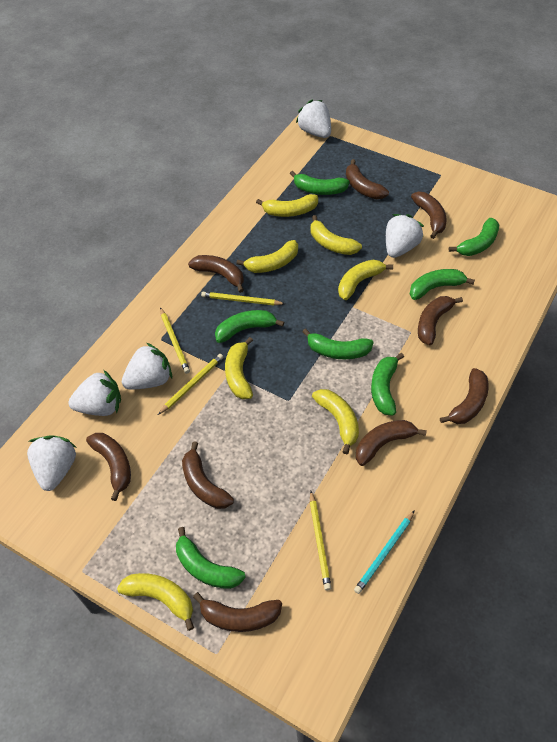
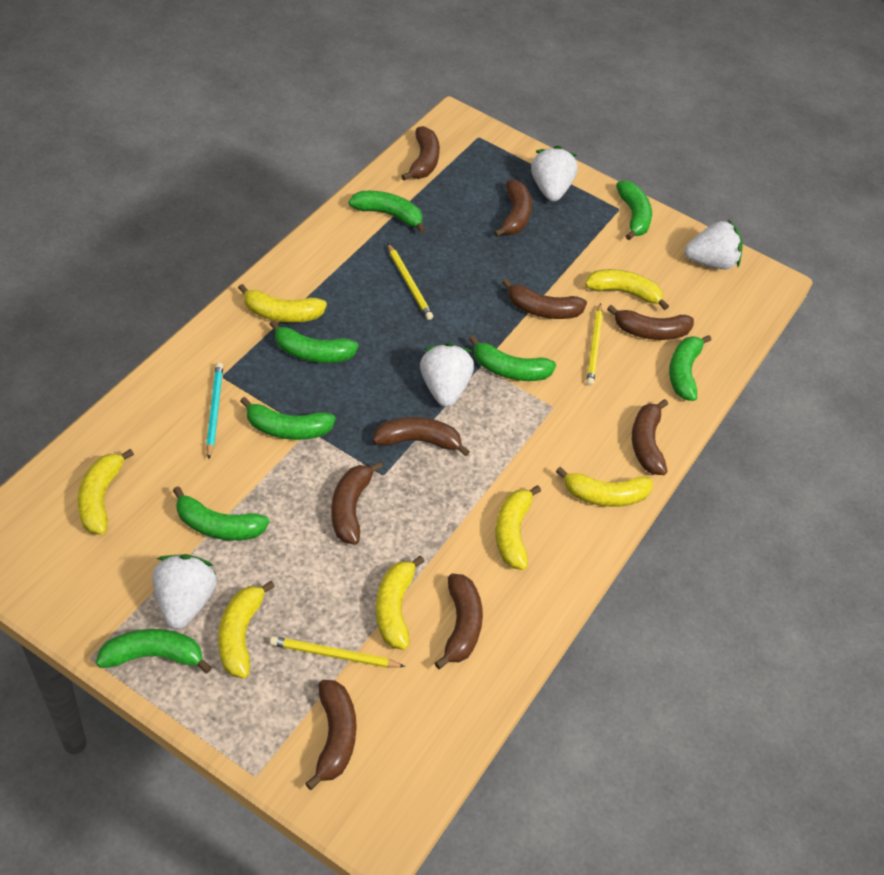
green banana: 7 -> 8
white strawberry: 5 -> 4
yellow pencil: 4 -> 3

